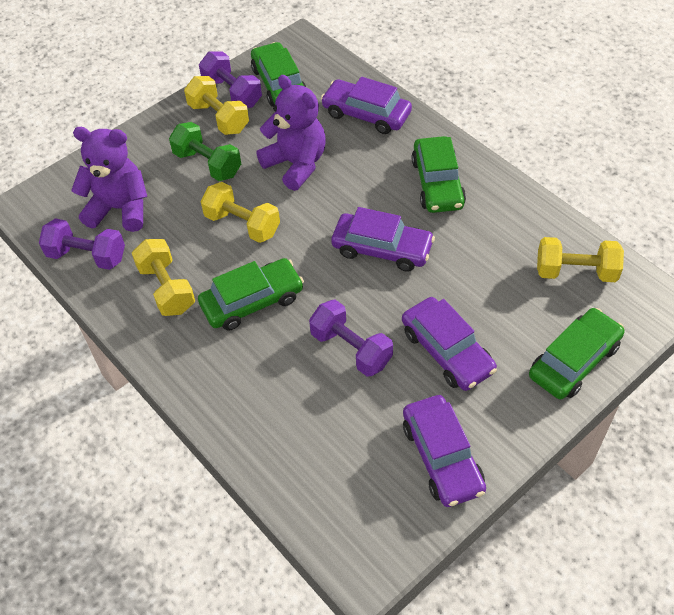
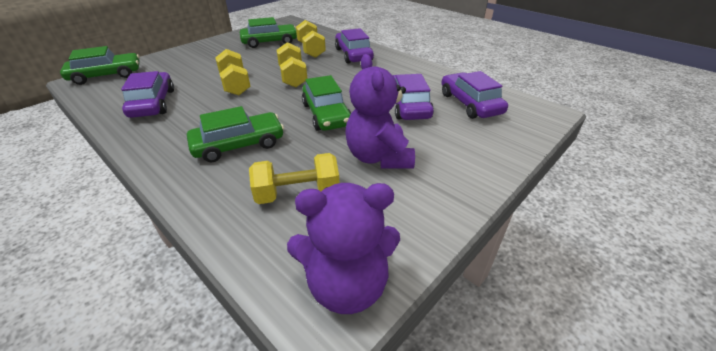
green dumbbell: 1 -> 0
purple dumbbell: 3 -> 0

